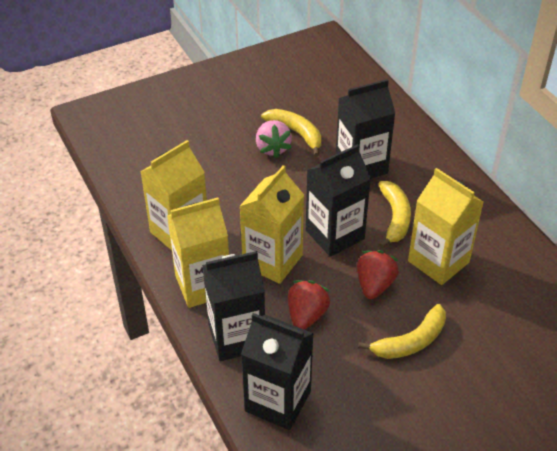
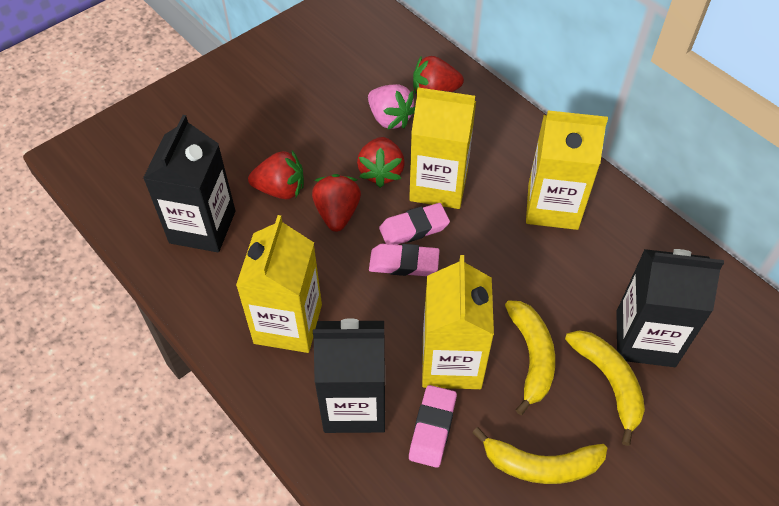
black carton: 4 -> 3
pink eraser: 0 -> 3
red strawberry: 2 -> 4

